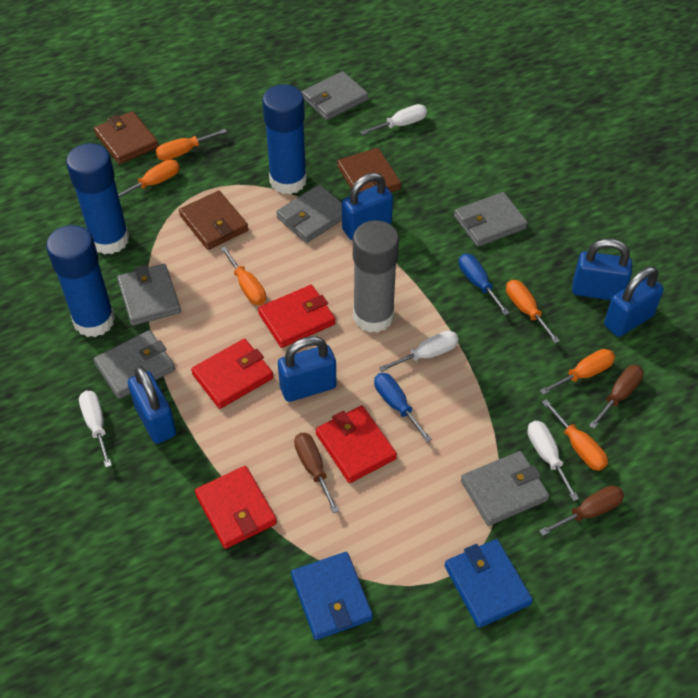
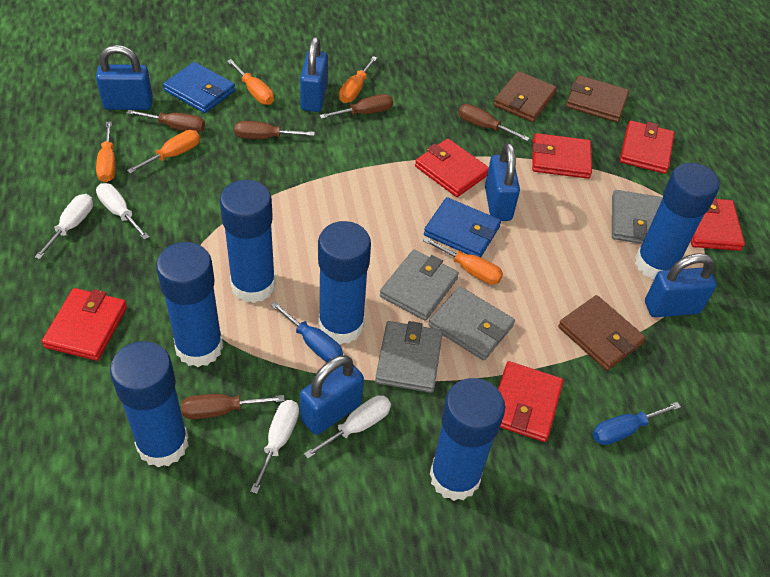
blue glue stick: 3 -> 6
brown screwdriver: 3 -> 5
grey glue stick: 1 -> 0
grey wallet: 6 -> 4
orange screwdriver: 6 -> 5
red wallet: 4 -> 6

